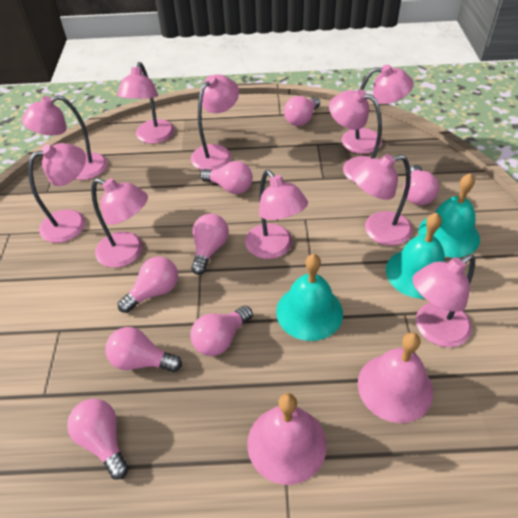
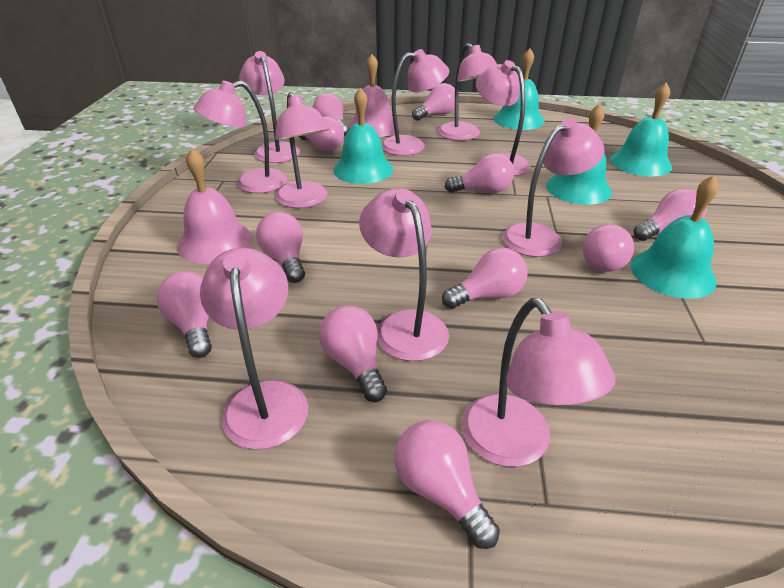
pink light bulb: 8 -> 11
turquoise bell: 3 -> 5

